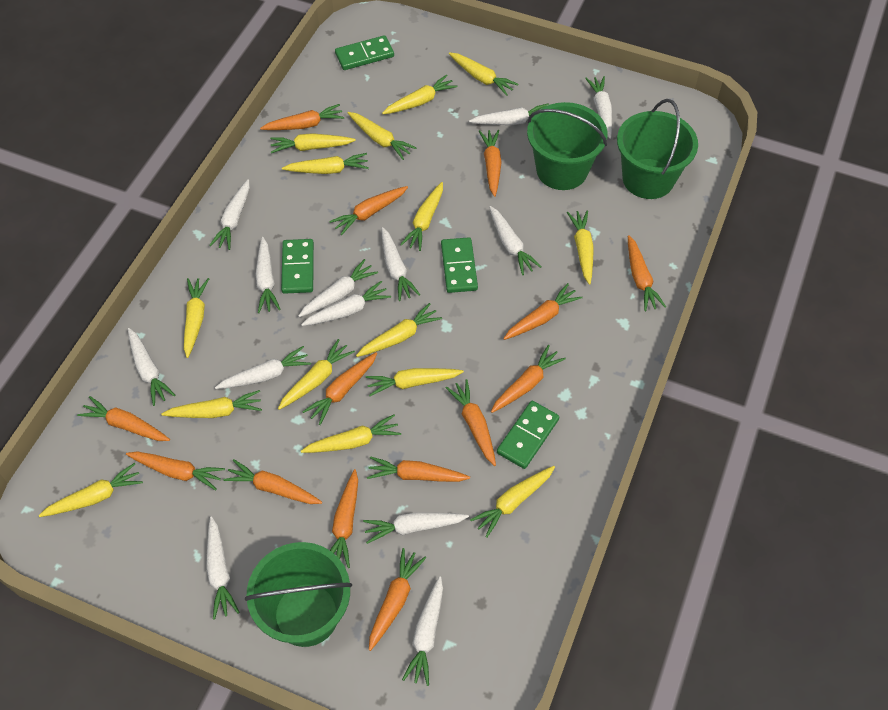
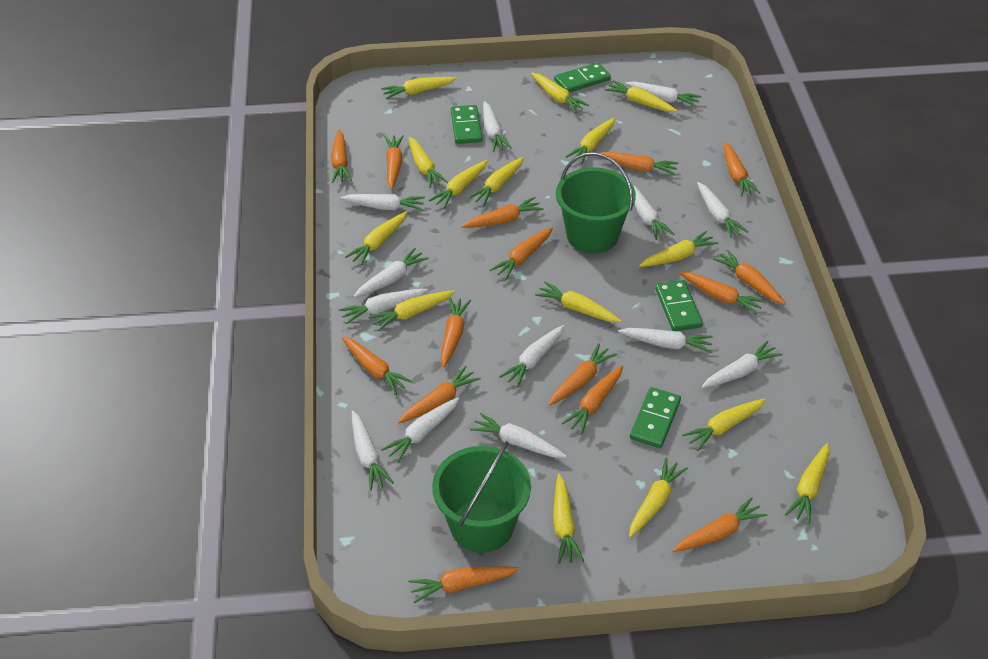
green bucket: 3 -> 2
orange carrot: 14 -> 15

